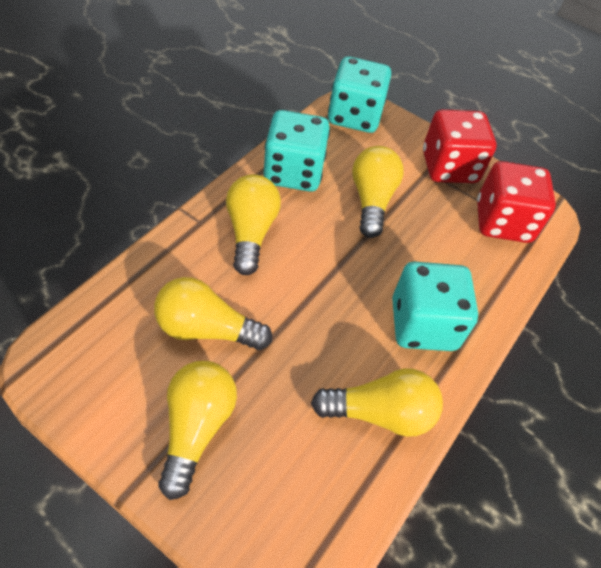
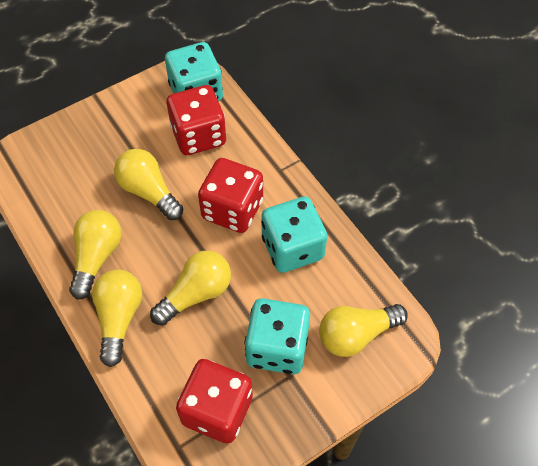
red dice: 2 -> 3

